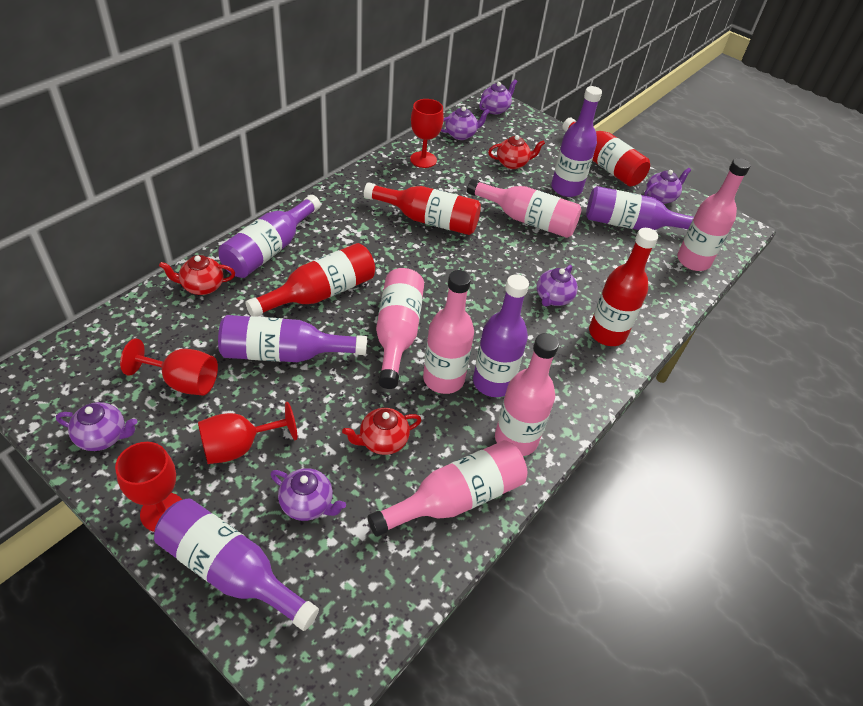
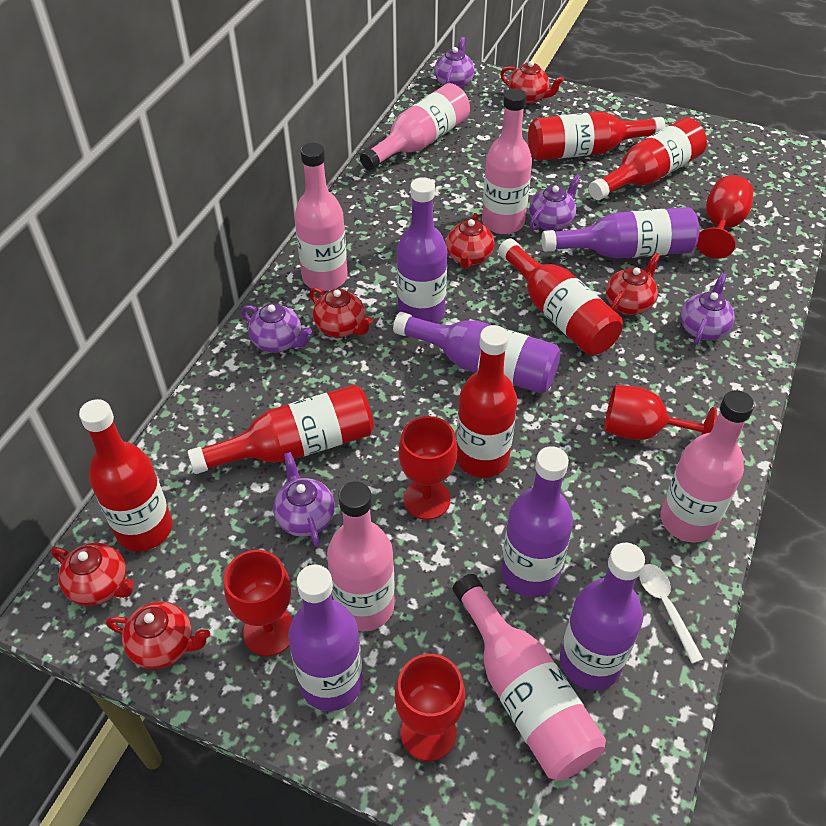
purple teapot: 6 -> 5
red bottle: 4 -> 6
red goblet: 4 -> 5
red teapot: 3 -> 6
white spoon: 0 -> 1

